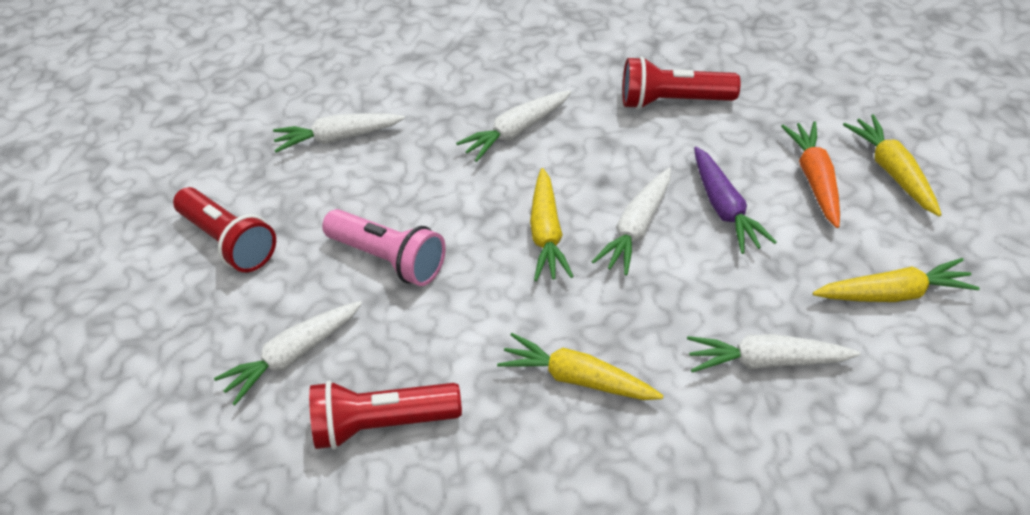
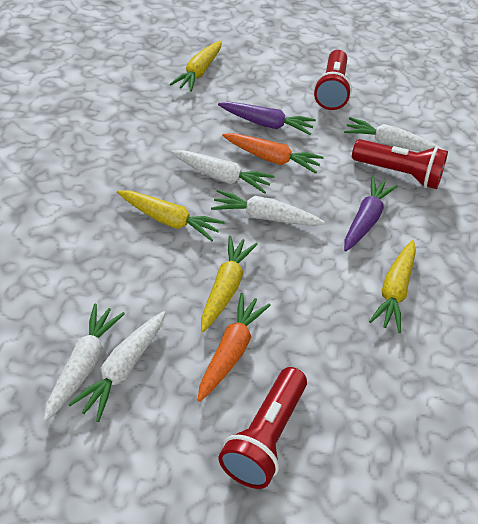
orange carrot: 1 -> 2
pink flashlight: 1 -> 0
purple carrot: 1 -> 2

